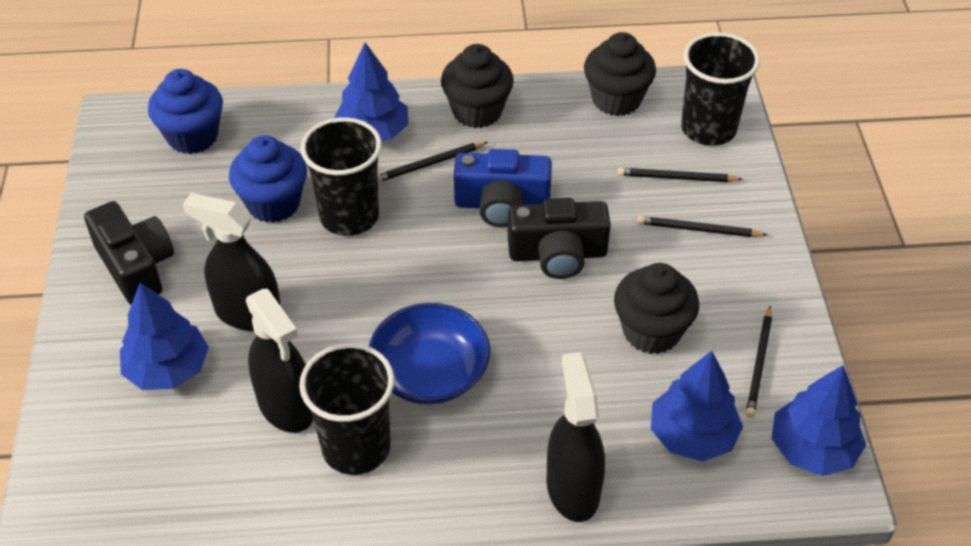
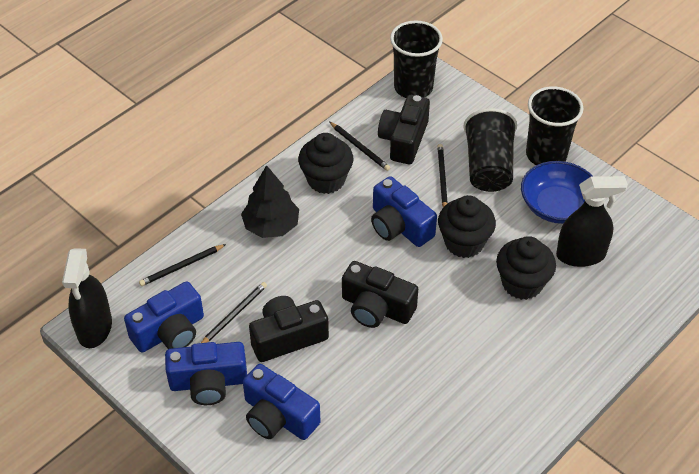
black camera: 2 -> 3
black spray bottle: 3 -> 2
black tree: 0 -> 1
blue camera: 1 -> 4
blue cupcake: 2 -> 0
blue tree: 4 -> 0

